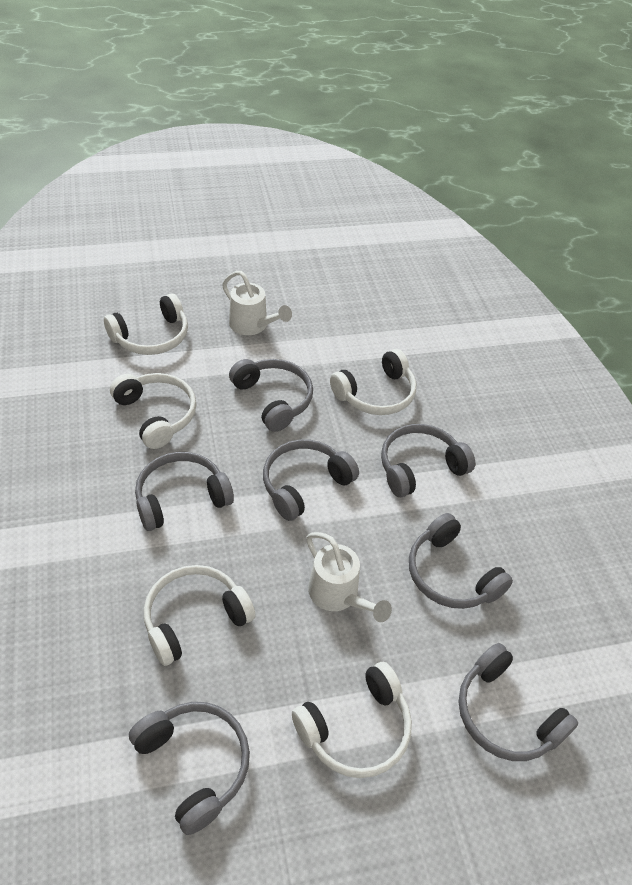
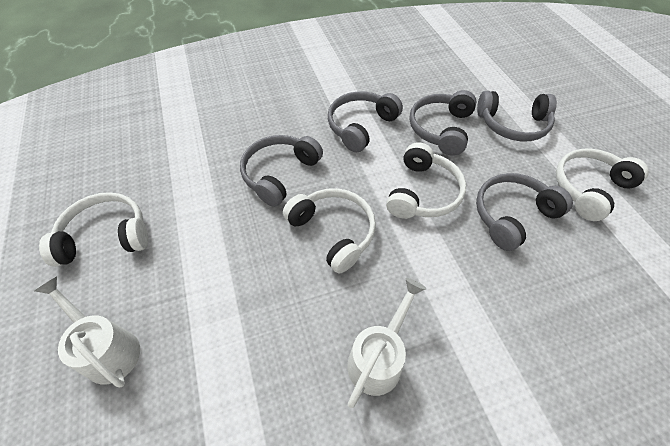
grey headphones: 7 -> 5
white headphones: 5 -> 4

